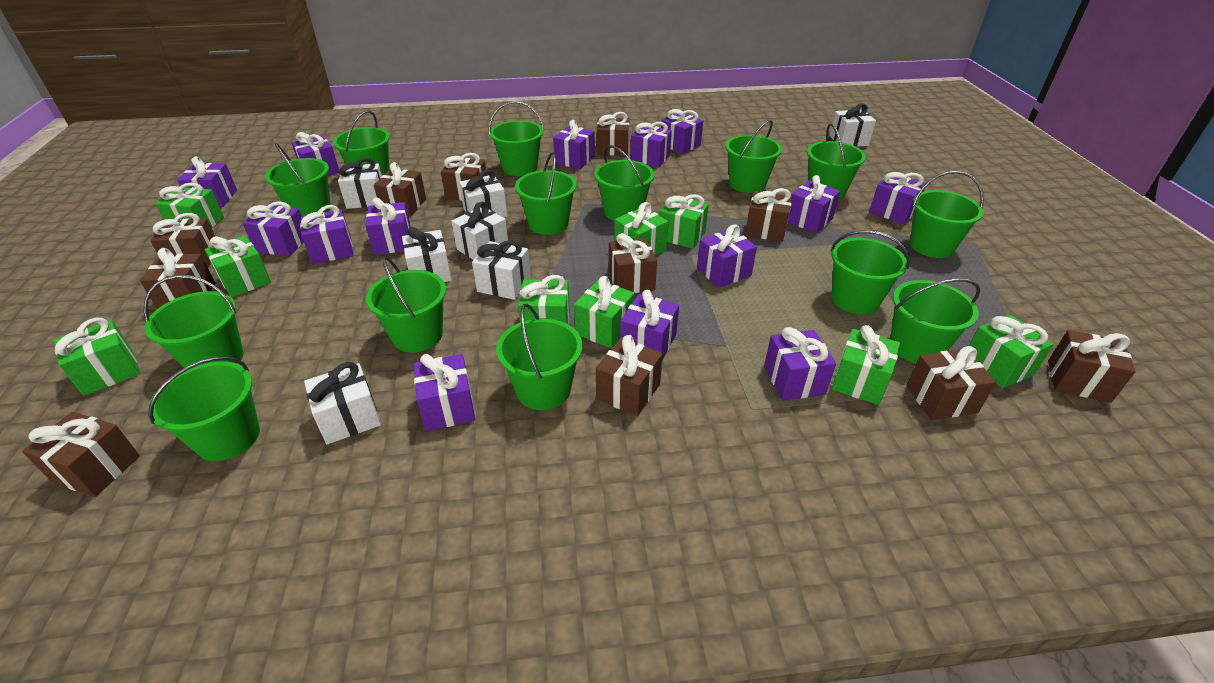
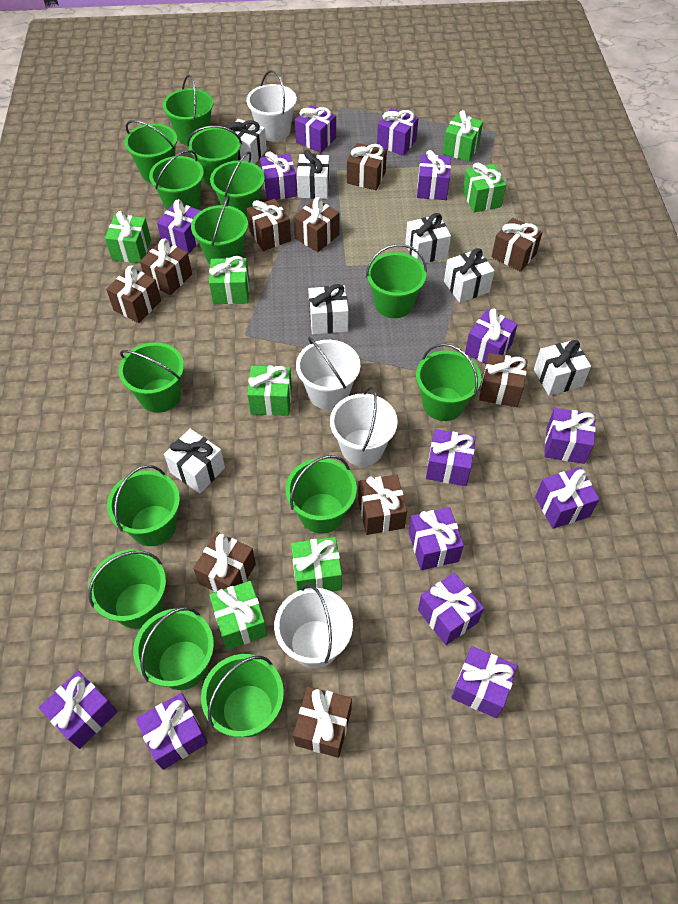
brown gift: 11 -> 10
green gift: 9 -> 7
white bucket: 0 -> 4

